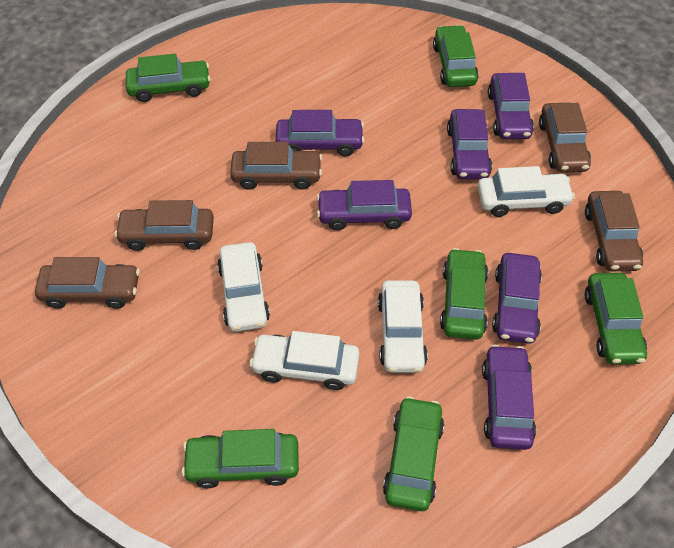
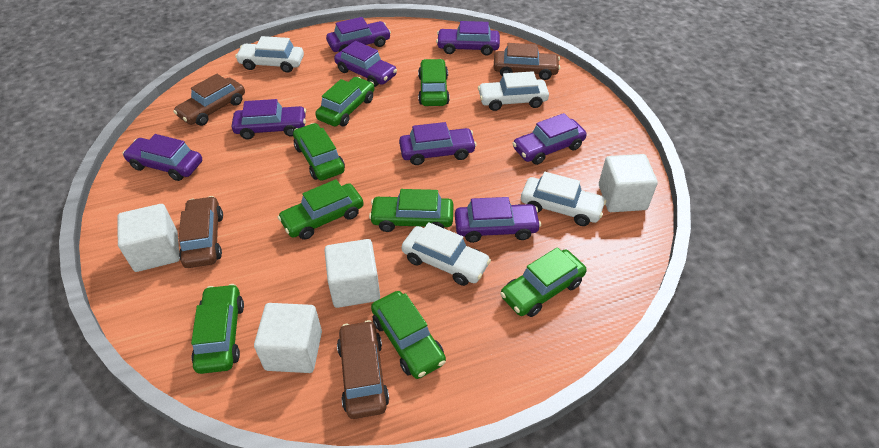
brown car: 5 -> 4
green car: 6 -> 8
purple car: 6 -> 8
white cube: 0 -> 4

